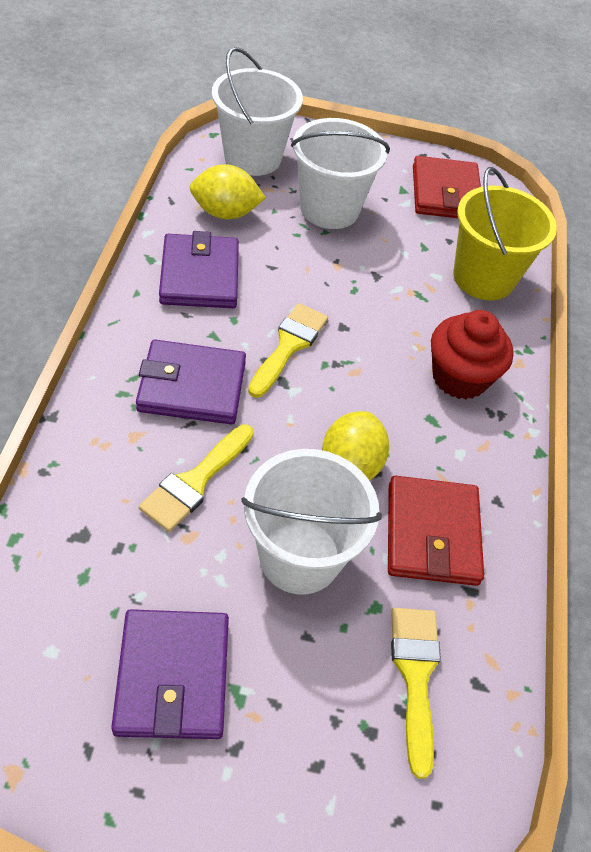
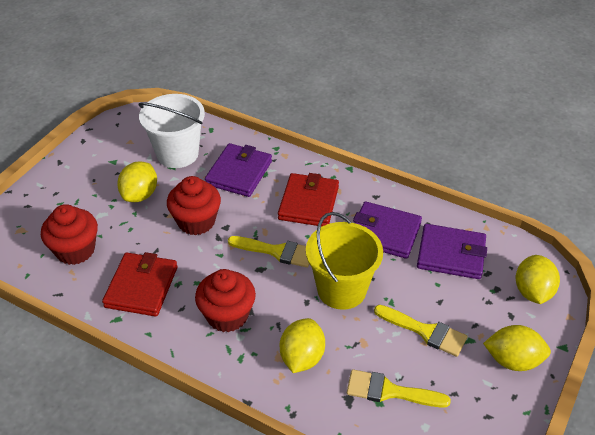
red cupcake: 1 -> 3
white bucket: 3 -> 1
yellow lemon: 2 -> 4

